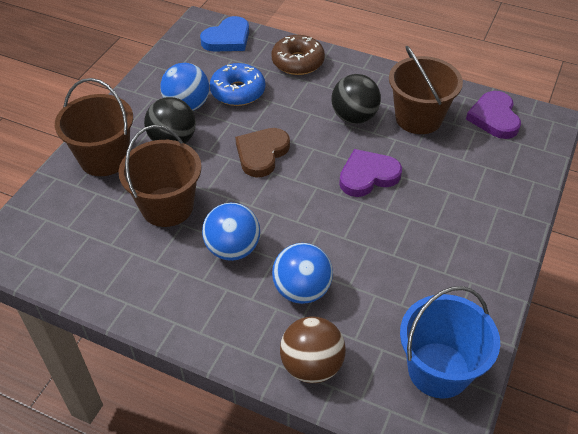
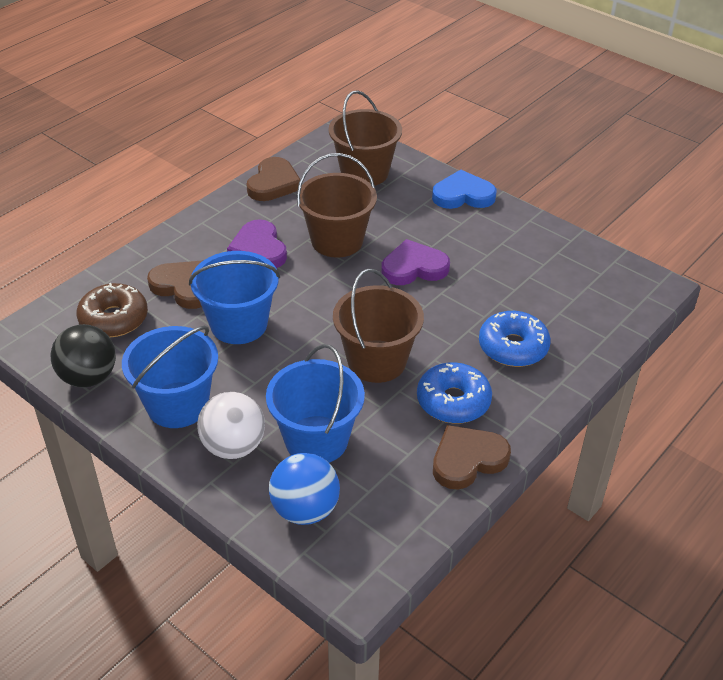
black ball: 2 -> 1
blue ball: 3 -> 1
blue bucket: 1 -> 3
blue donut: 1 -> 2
brown ball: 1 -> 0
brown heart: 1 -> 3
white ball: 0 -> 1

